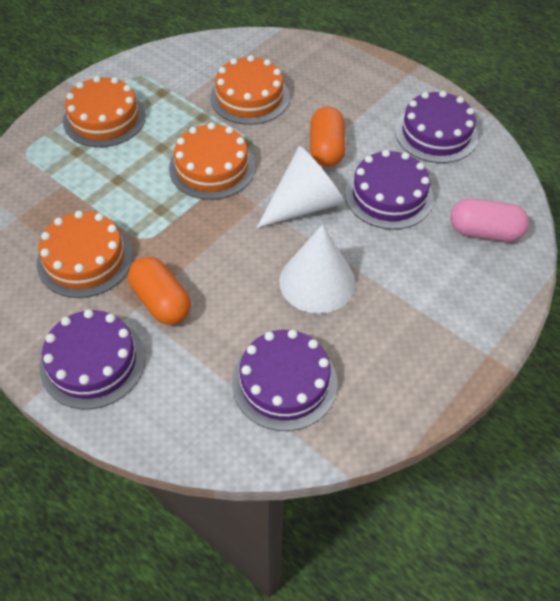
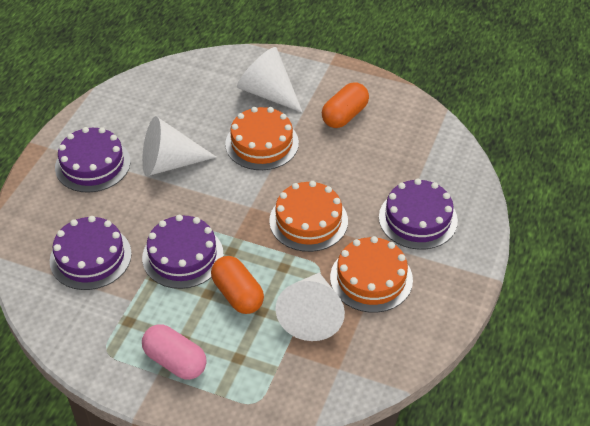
orange cake: 4 -> 3
white cone: 2 -> 3

